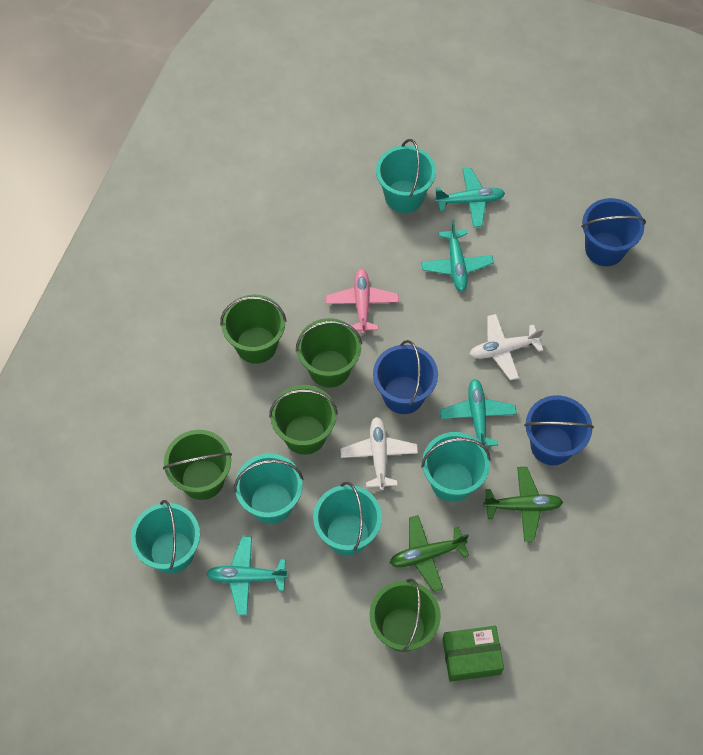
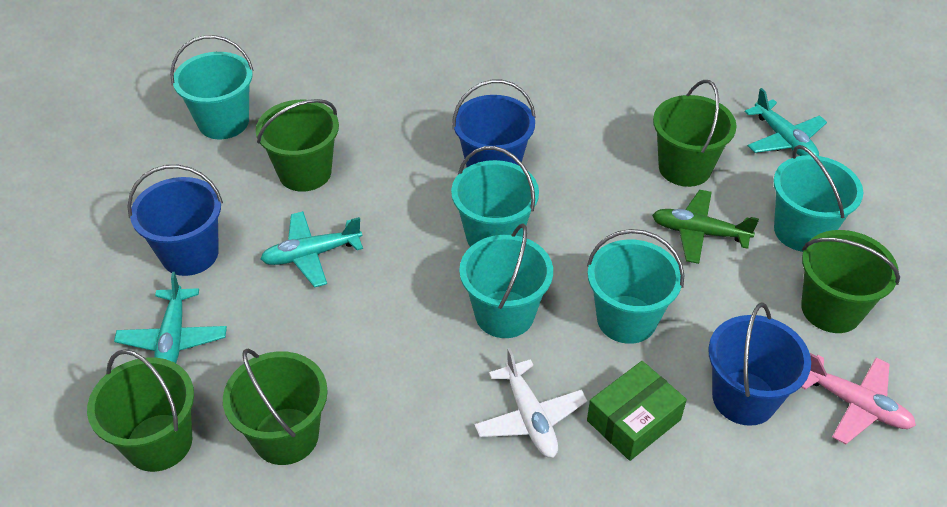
green plane: 2 -> 1
turquoise plane: 4 -> 3
white plane: 2 -> 1

